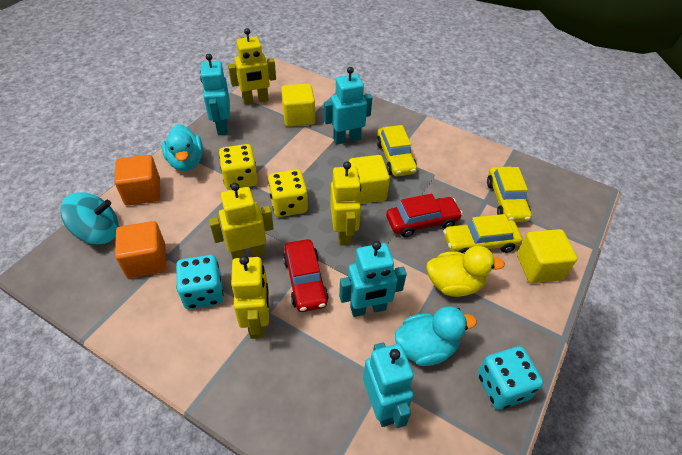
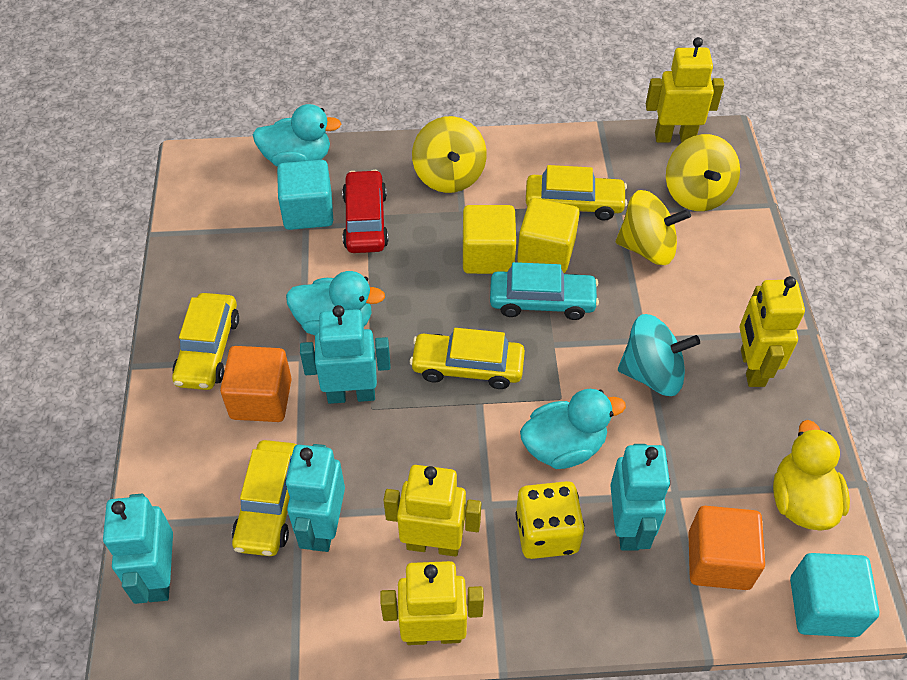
red car: 2 -> 1
turquoise car: 0 -> 1
turquoise cube: 0 -> 2
turquoise dice: 2 -> 0
turquoise duck: 2 -> 3
yellow car: 3 -> 4
yellow cube: 3 -> 2
yellow dice: 2 -> 1
yellow spinning top: 0 -> 3

